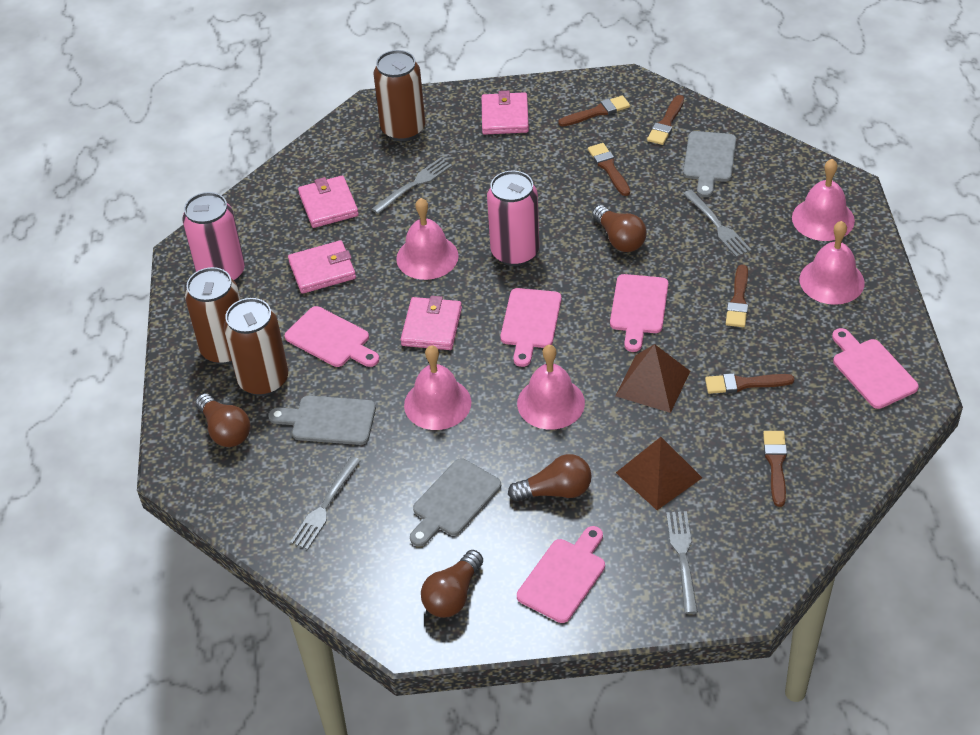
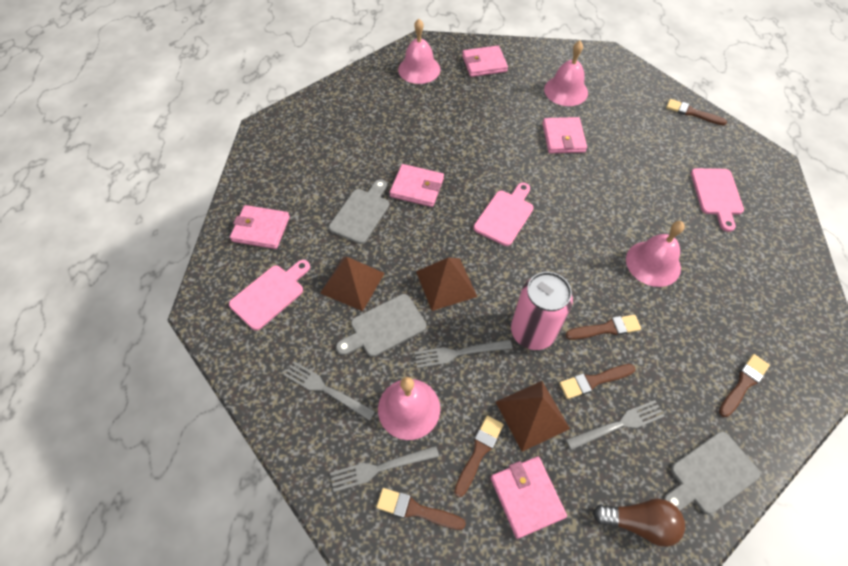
brown can: 3 -> 0
brown light bulb: 4 -> 1
brown pyramid: 2 -> 3
pink bell: 5 -> 4
pink can: 2 -> 1
pink cutting board: 5 -> 3
pink wallet: 4 -> 5

